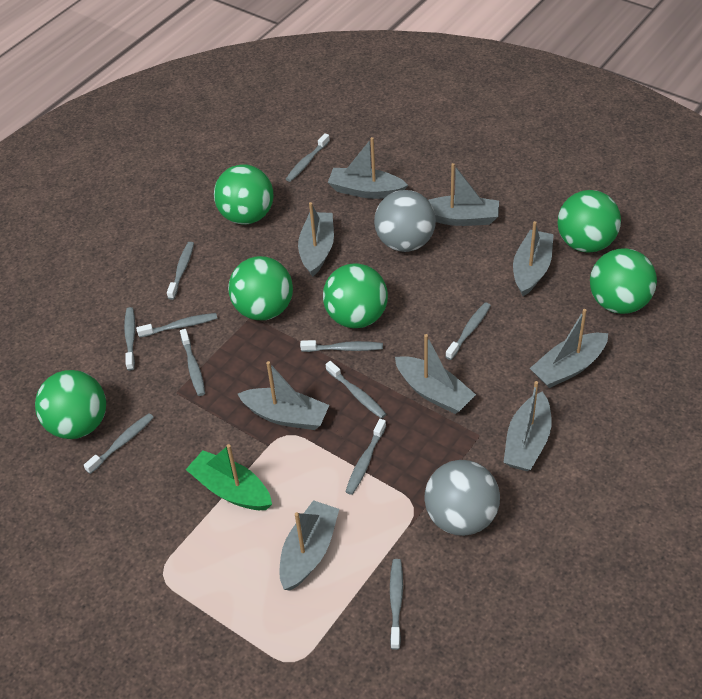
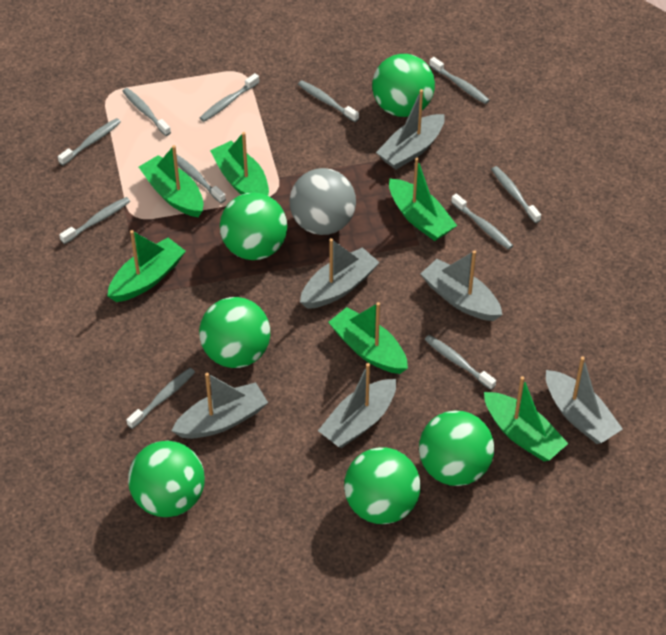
green boat: 1 -> 6
grey ball: 2 -> 1
grey boat: 9 -> 6

